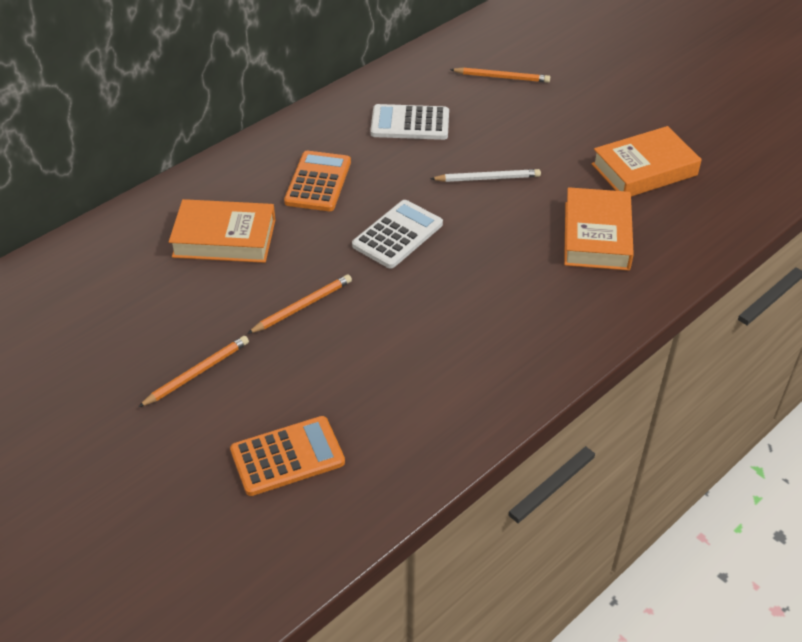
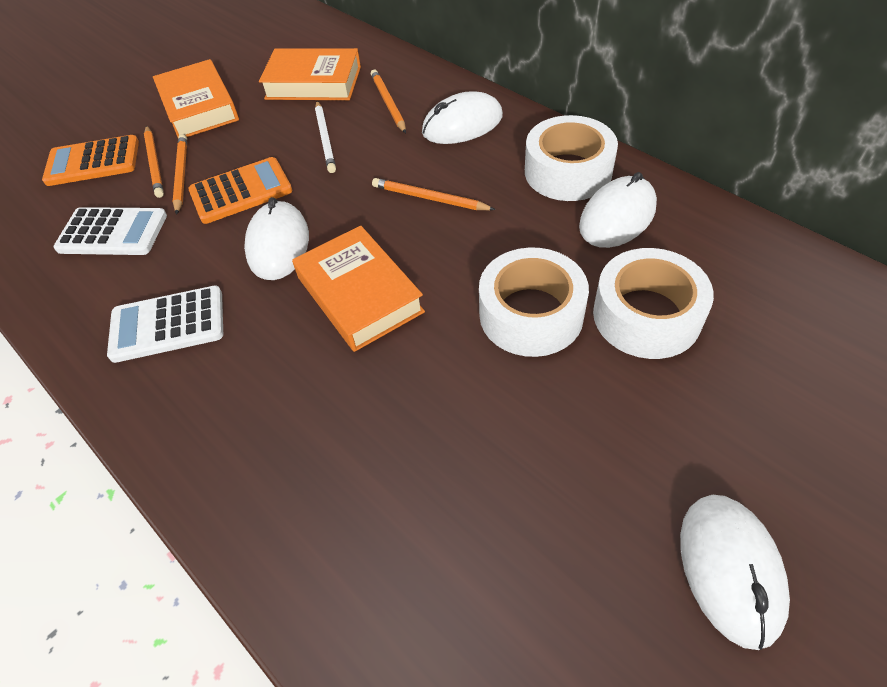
orange pencil: 3 -> 4
white mouse: 0 -> 4
white tape: 0 -> 3

